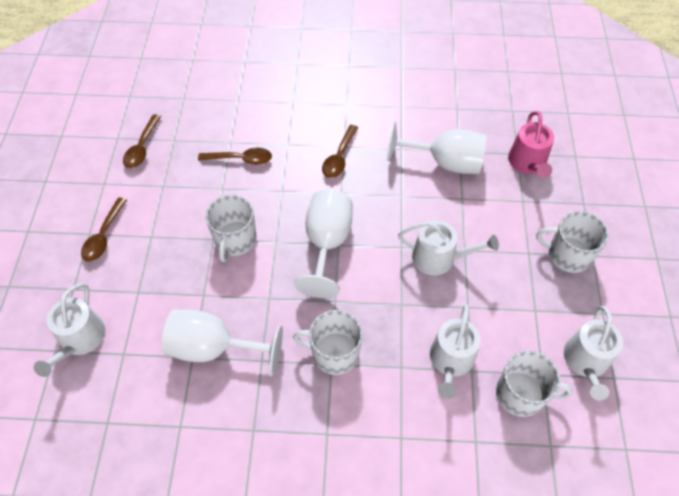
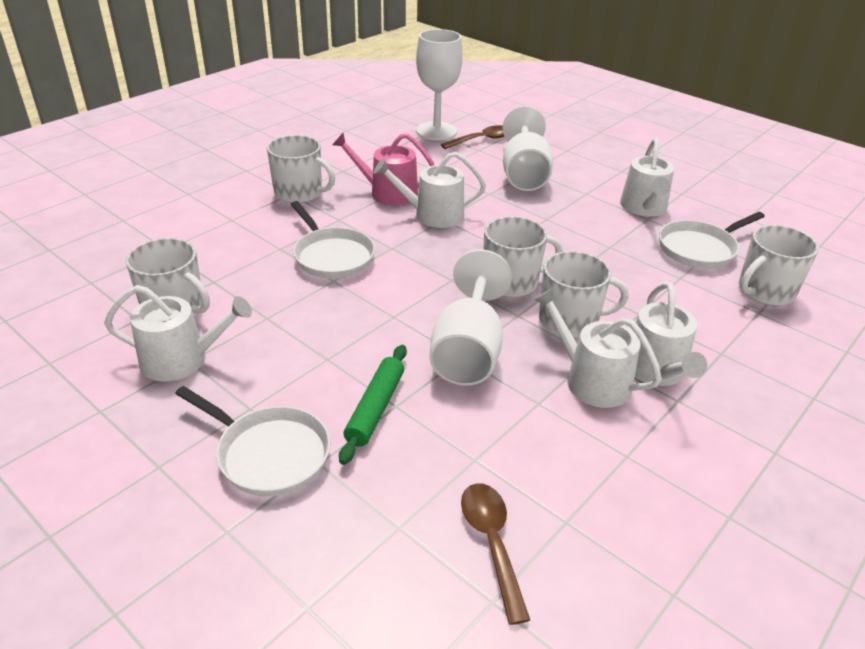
brown spoon: 4 -> 2
green rolling pin: 0 -> 1
white mug: 4 -> 5
white pan: 0 -> 3
white watering can: 4 -> 5

